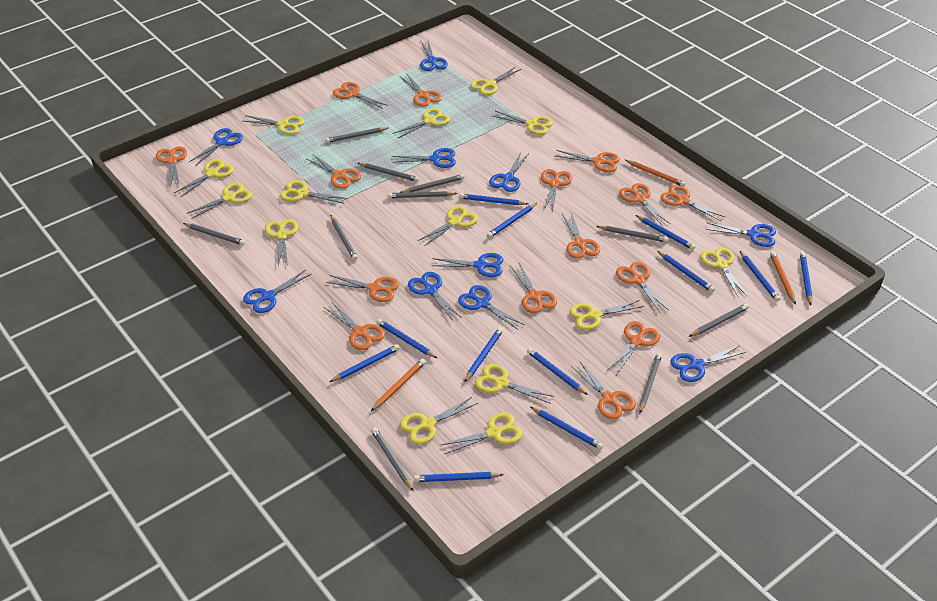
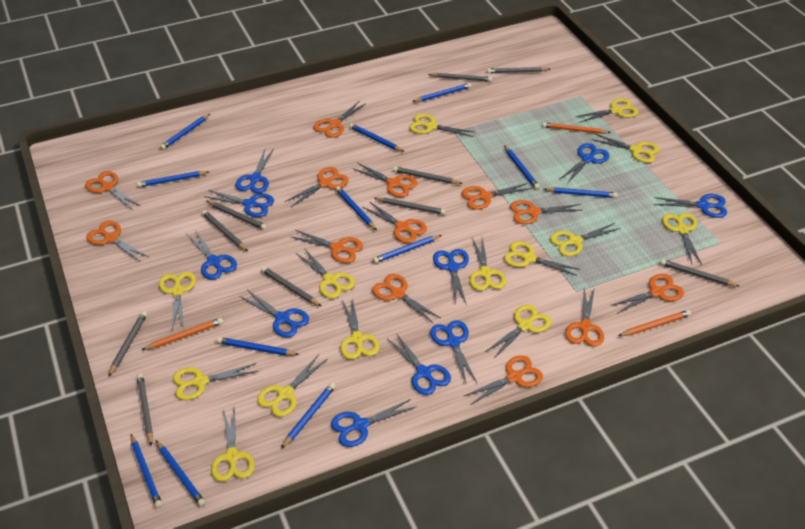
orange scissors: 15 -> 13

